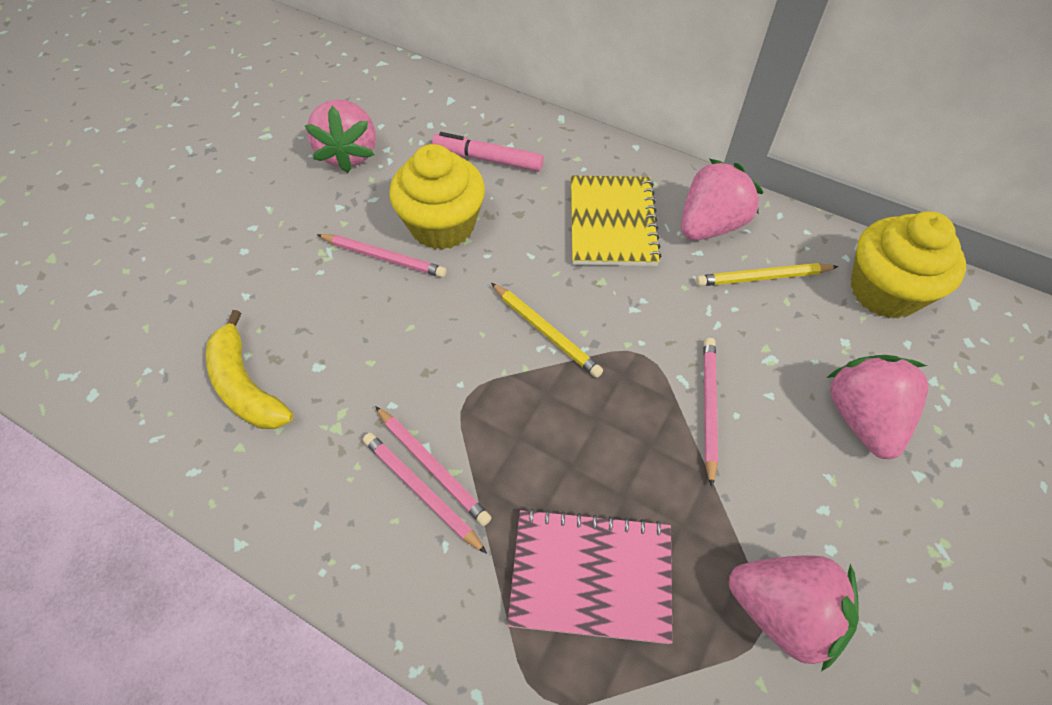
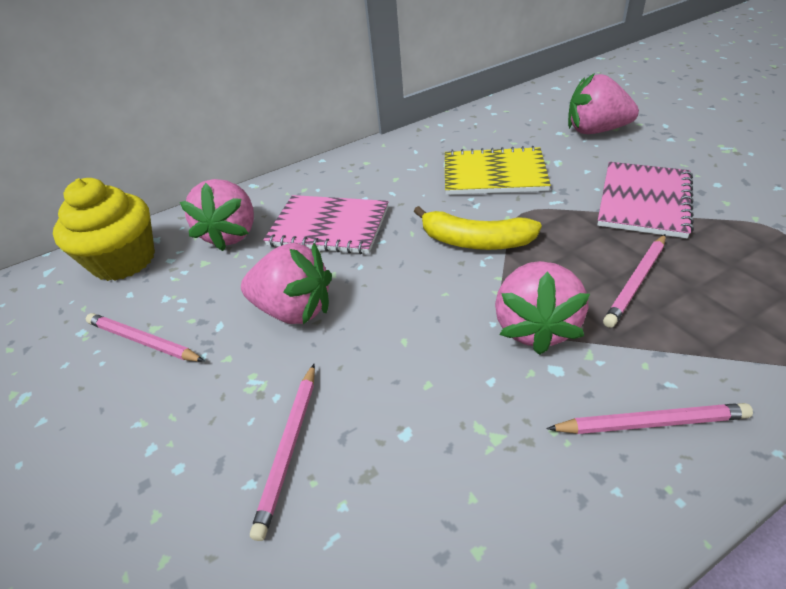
pink marker: 1 -> 0
pink notebook: 1 -> 2
yellow cupcake: 2 -> 1
yellow pencil: 2 -> 0

